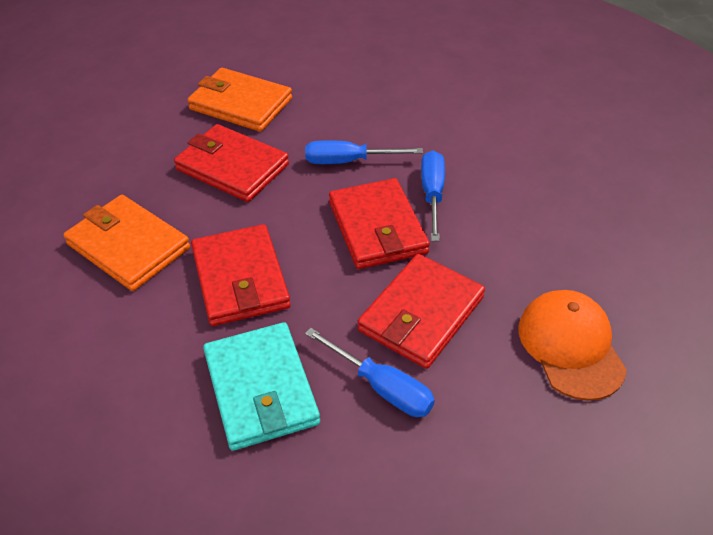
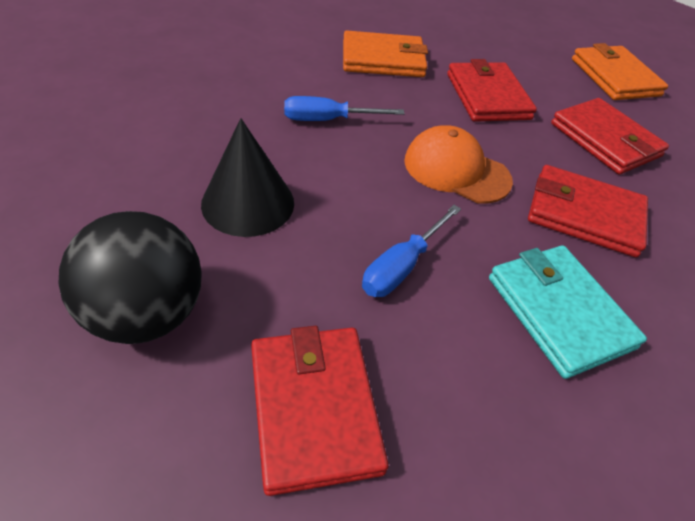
black ball: 0 -> 1
black cone: 0 -> 1
blue screwdriver: 3 -> 2

